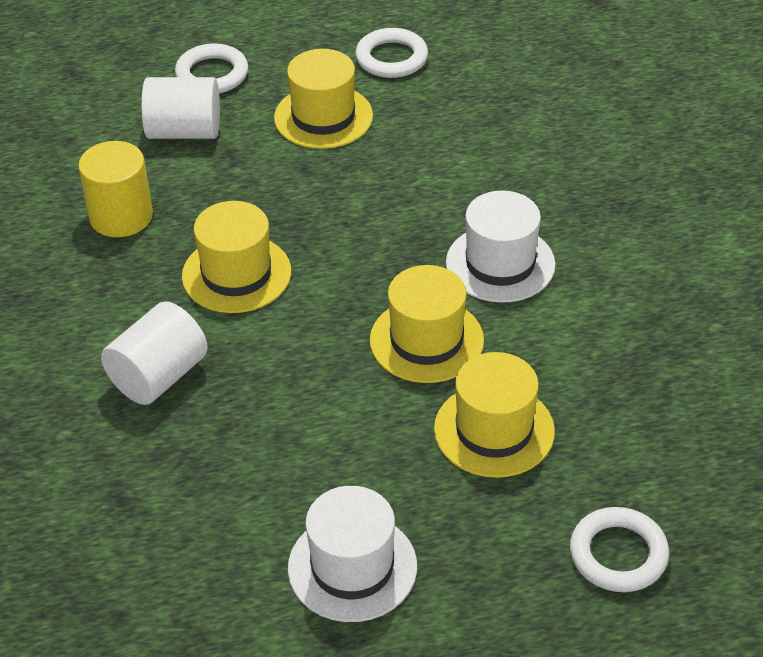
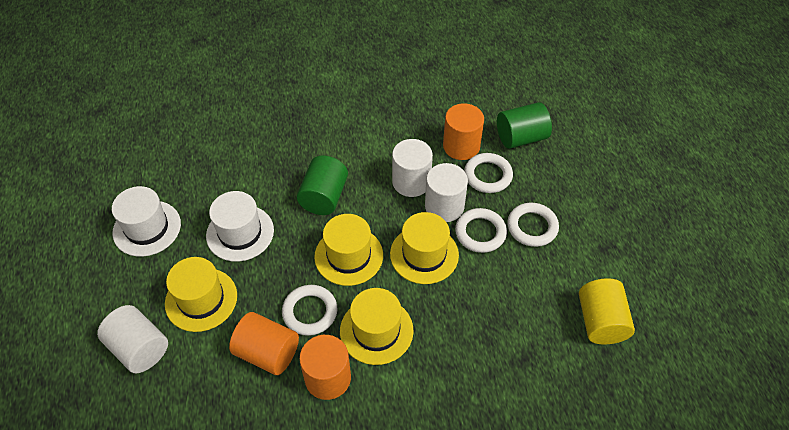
green cylinder: 0 -> 2
orange cylinder: 0 -> 3
white cylinder: 2 -> 3
white ring: 3 -> 4

